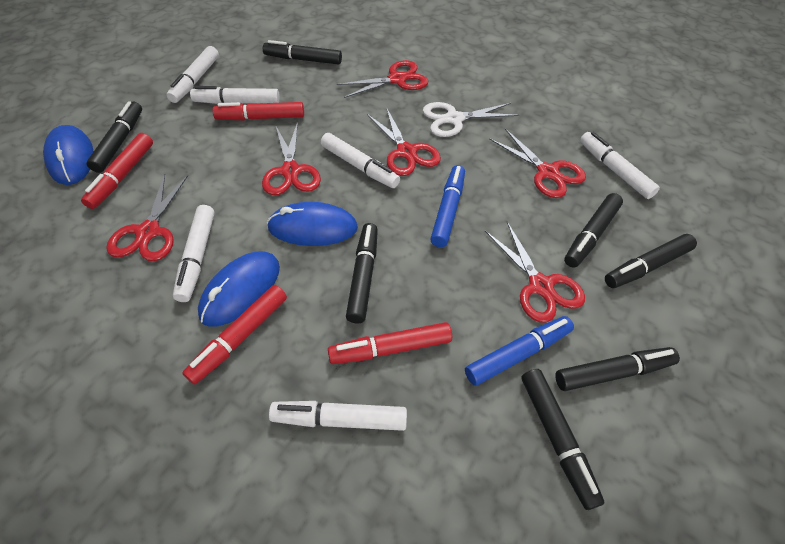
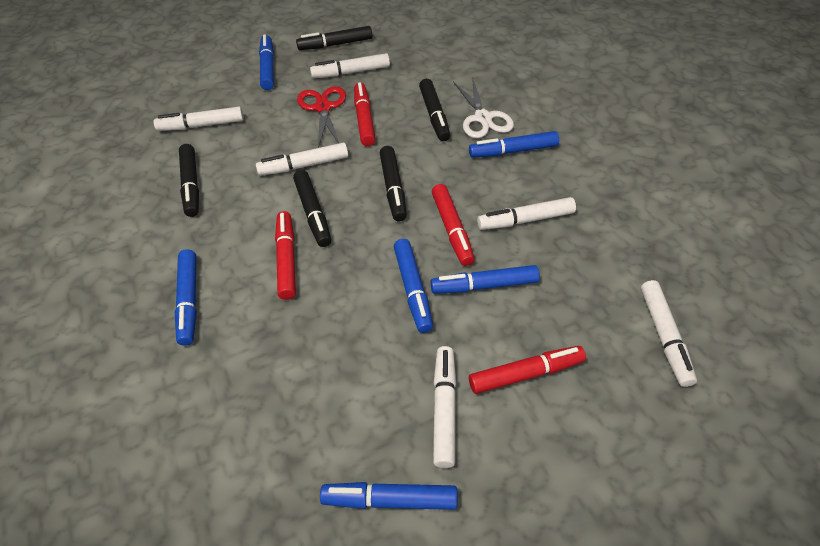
black marker: 7 -> 5
blue marker: 2 -> 6
blue mouse: 3 -> 0
red scissors: 6 -> 1

